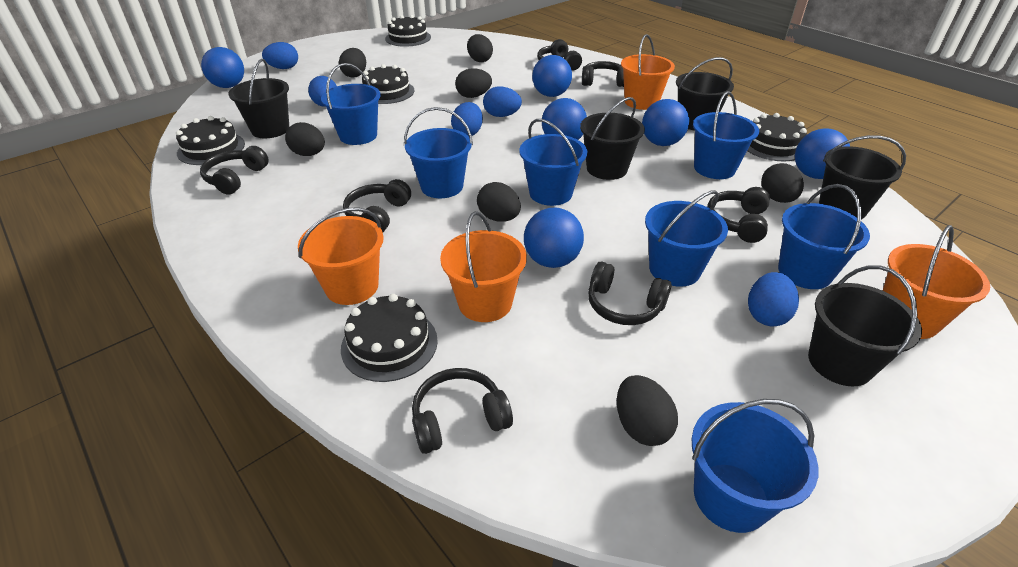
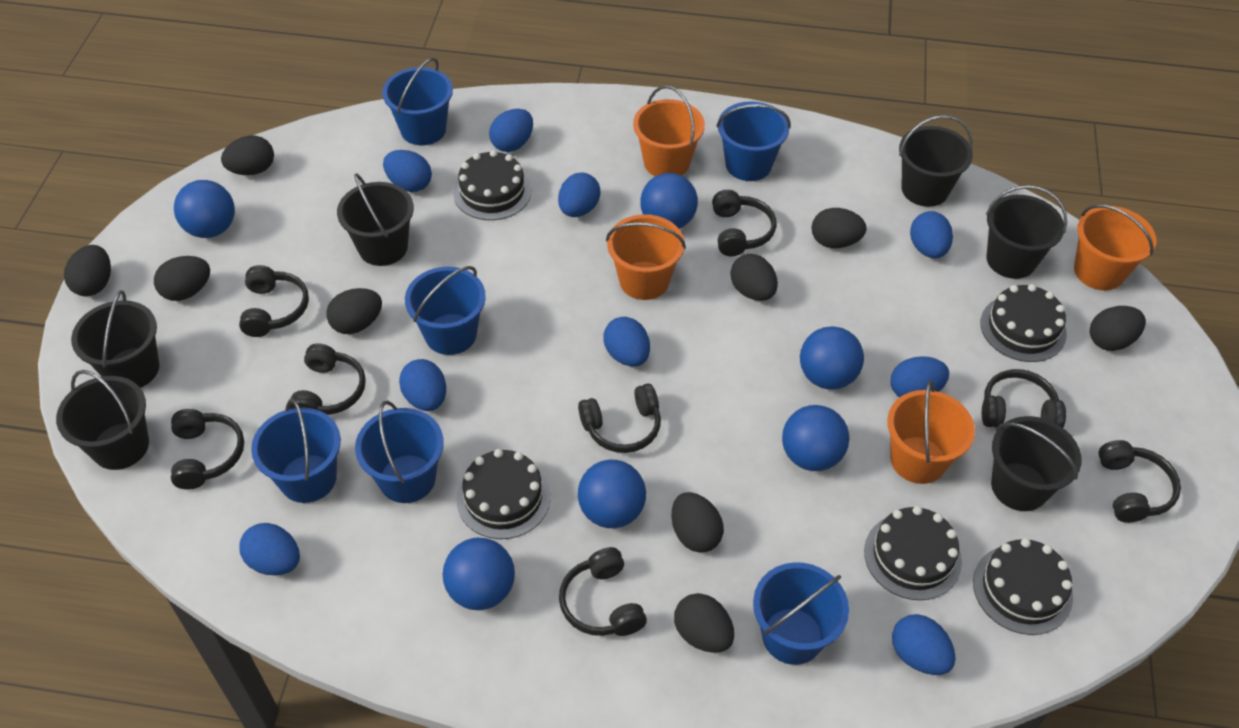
black bucket: 5 -> 6
black egg: 7 -> 9
black headphones: 7 -> 8
blue bucket: 7 -> 6
blue egg: 5 -> 9

